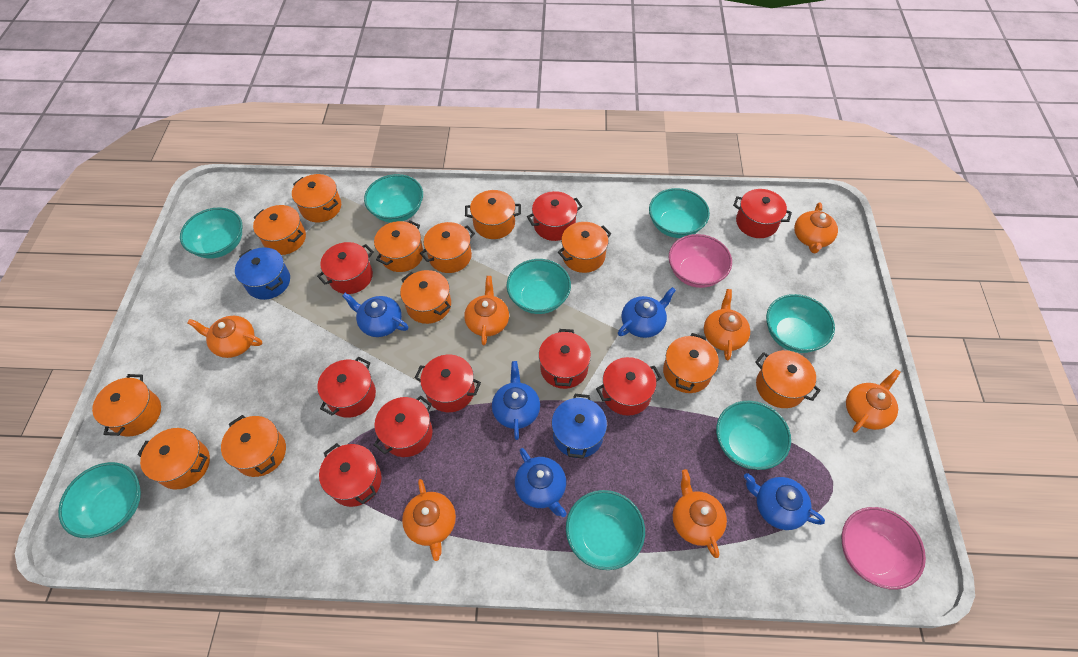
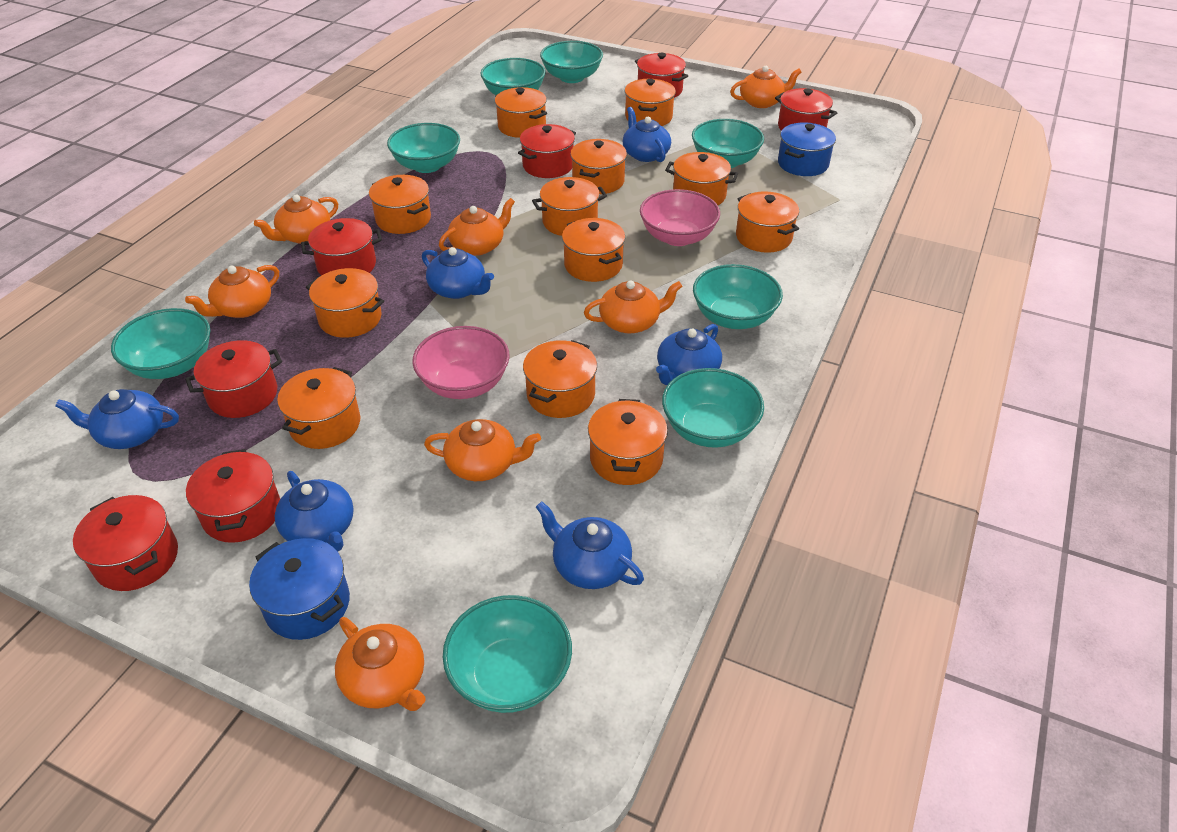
blue teapot: 5 -> 6
red pot: 9 -> 7

